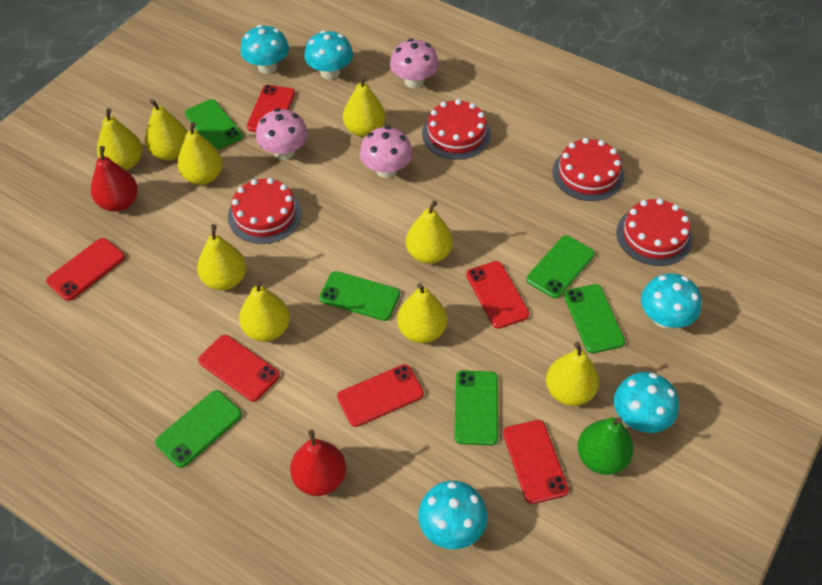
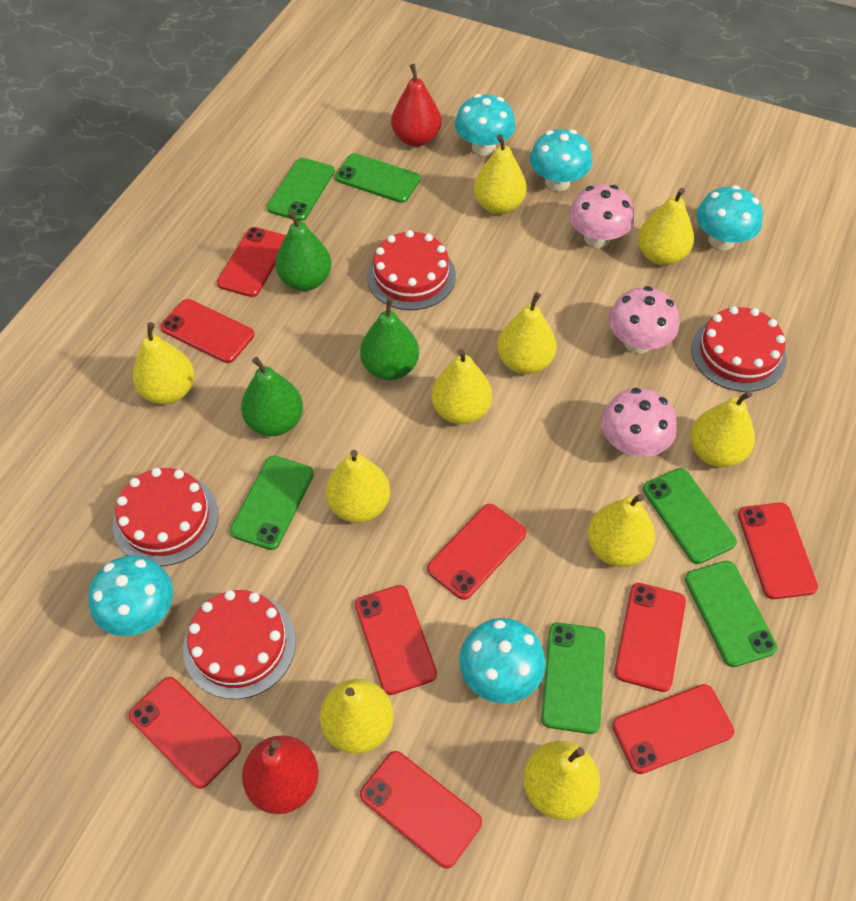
green pear: 1 -> 3
red phone: 6 -> 9
yellow pear: 9 -> 10

